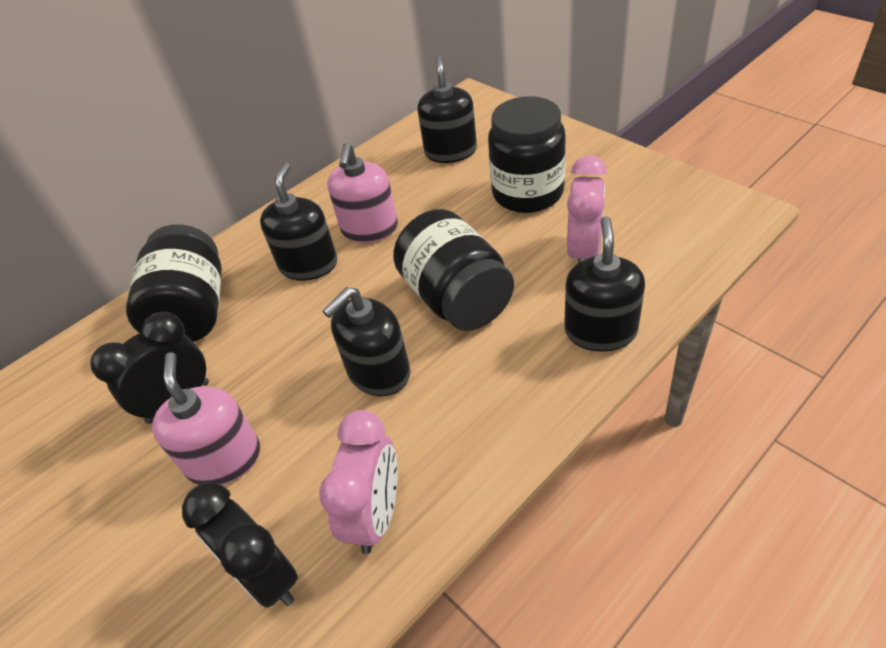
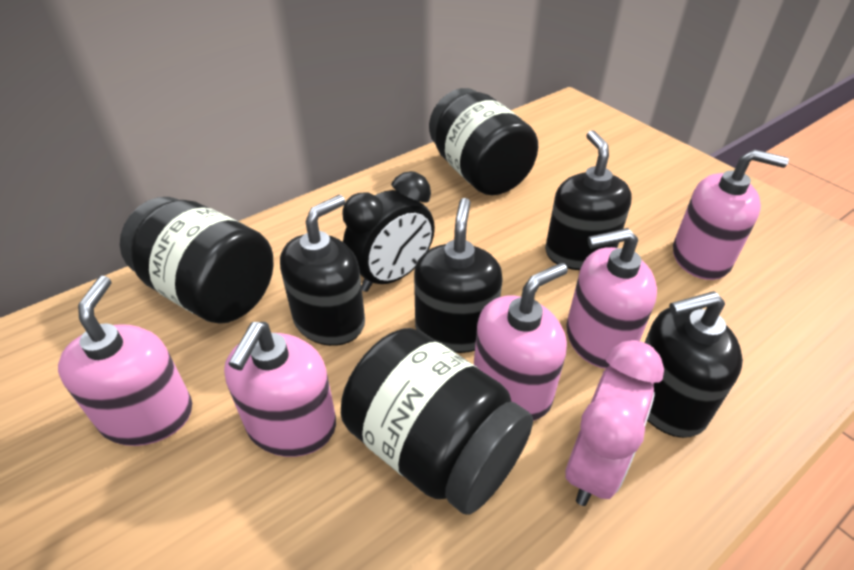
black clock: 2 -> 1
pink clock: 2 -> 1
pink soap dispenser: 2 -> 5

